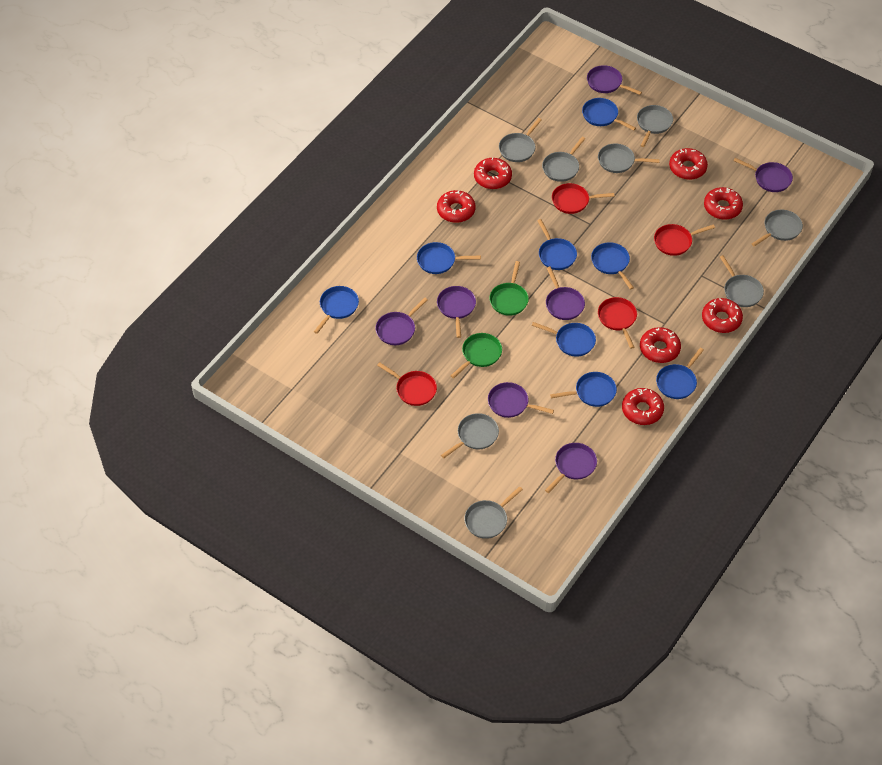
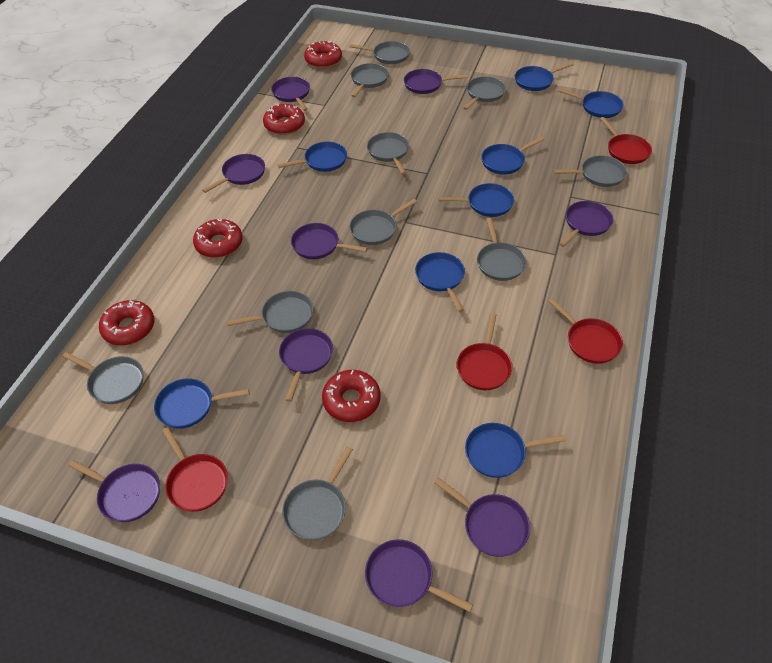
green pan: 2 -> 0
grey pan: 8 -> 10
purple pan: 7 -> 9
red donut: 7 -> 5

